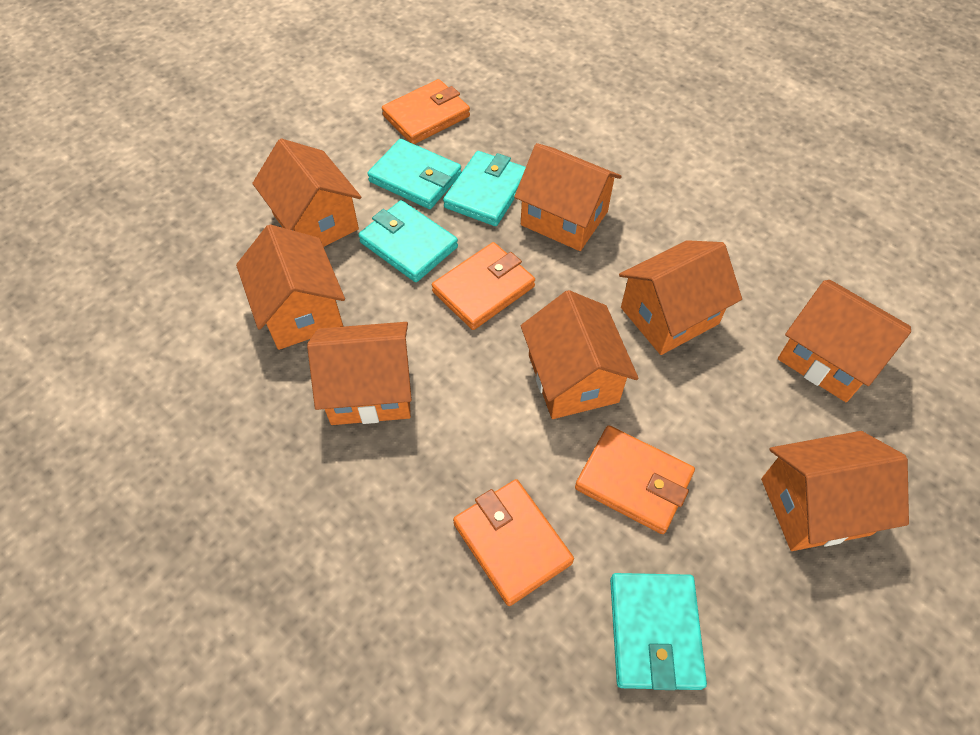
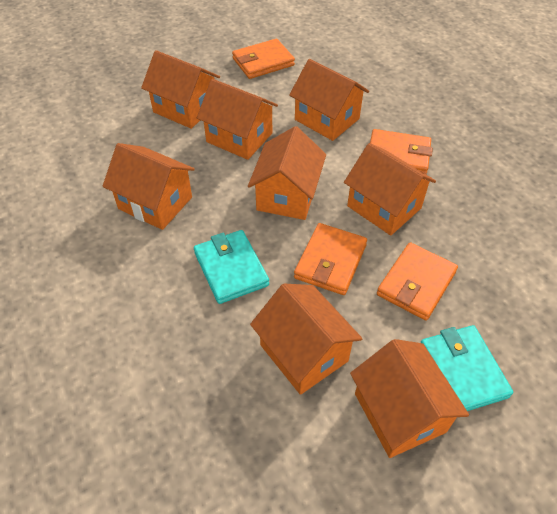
turquoise wallet: 4 -> 2

